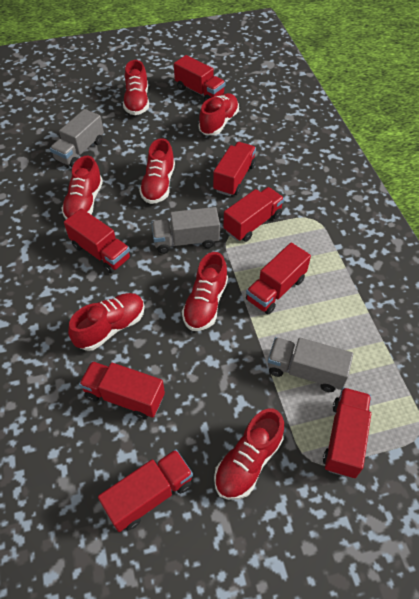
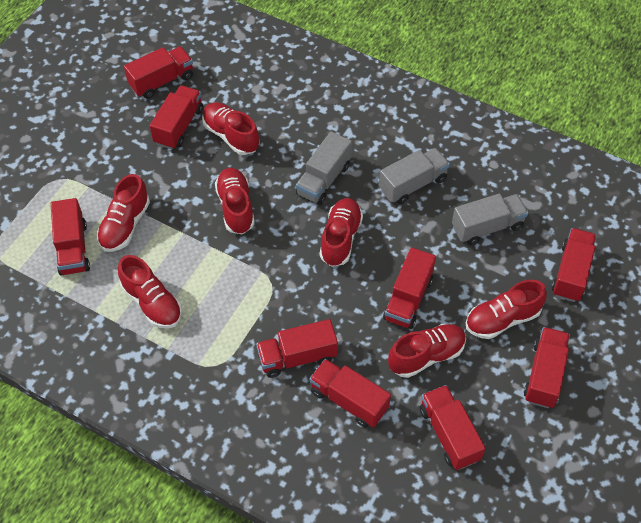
red truck: 8 -> 9

